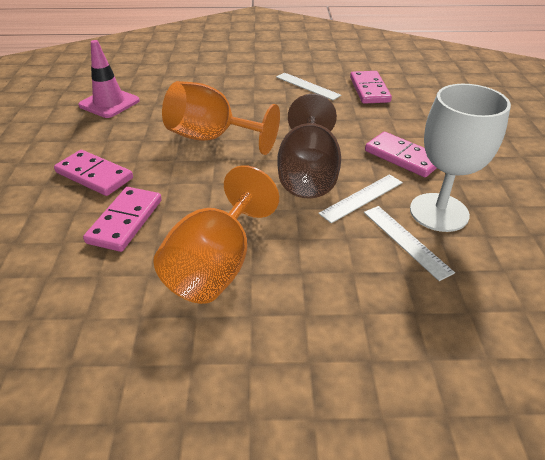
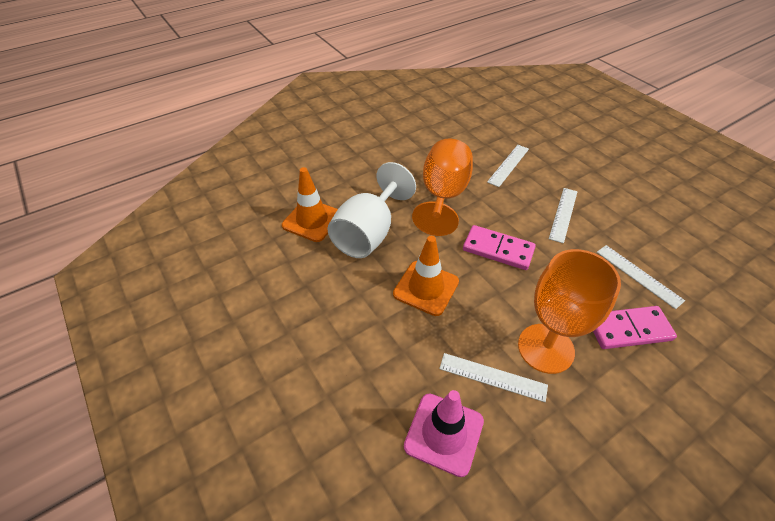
brown goblet: 1 -> 0
orange traffic cone: 0 -> 2
pink domino: 4 -> 2
white ruler: 3 -> 4

